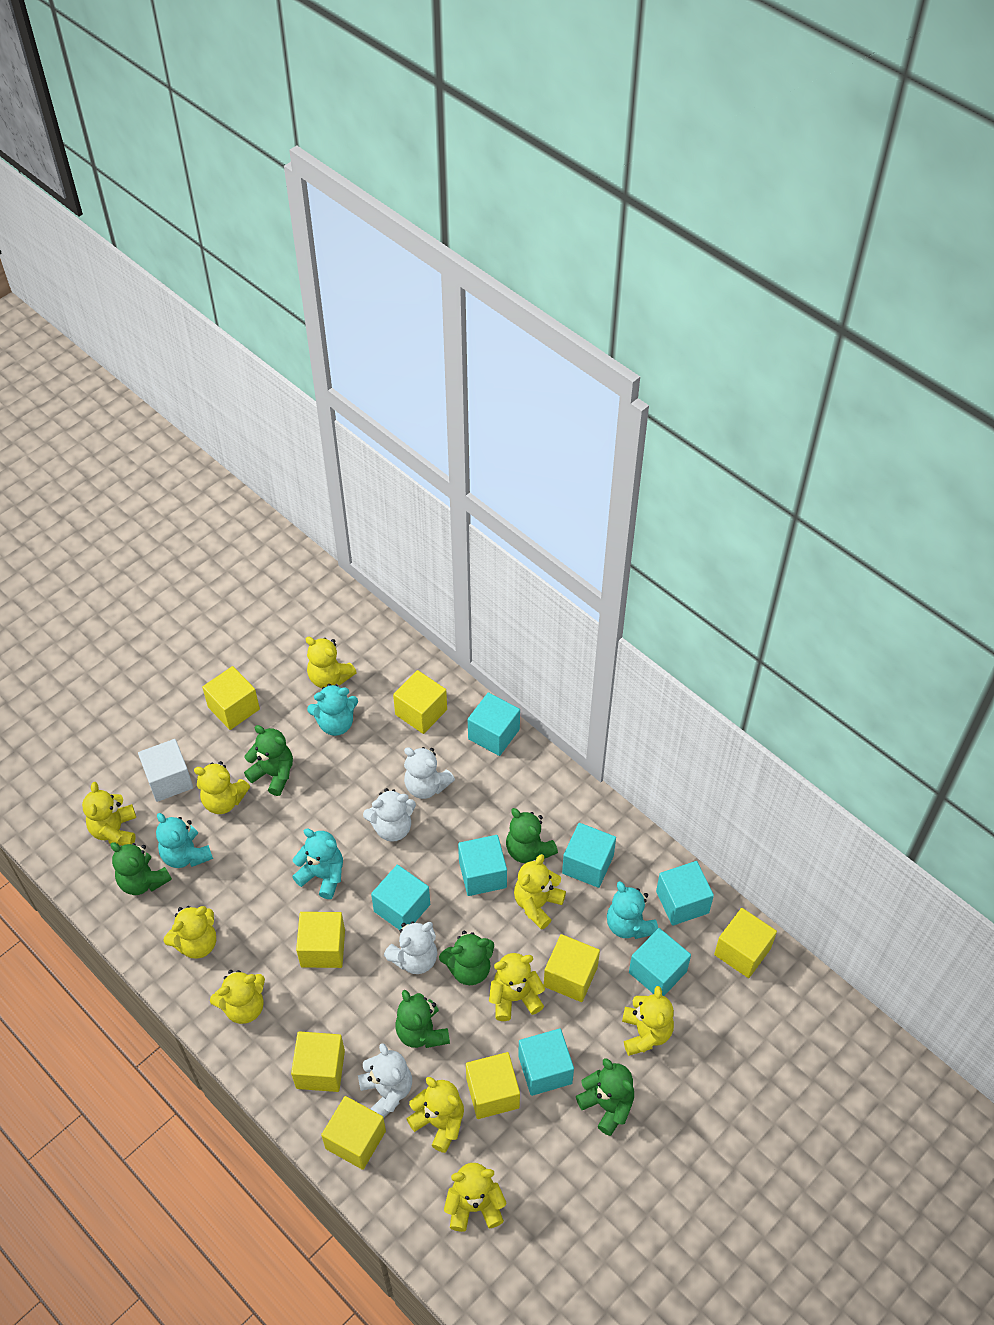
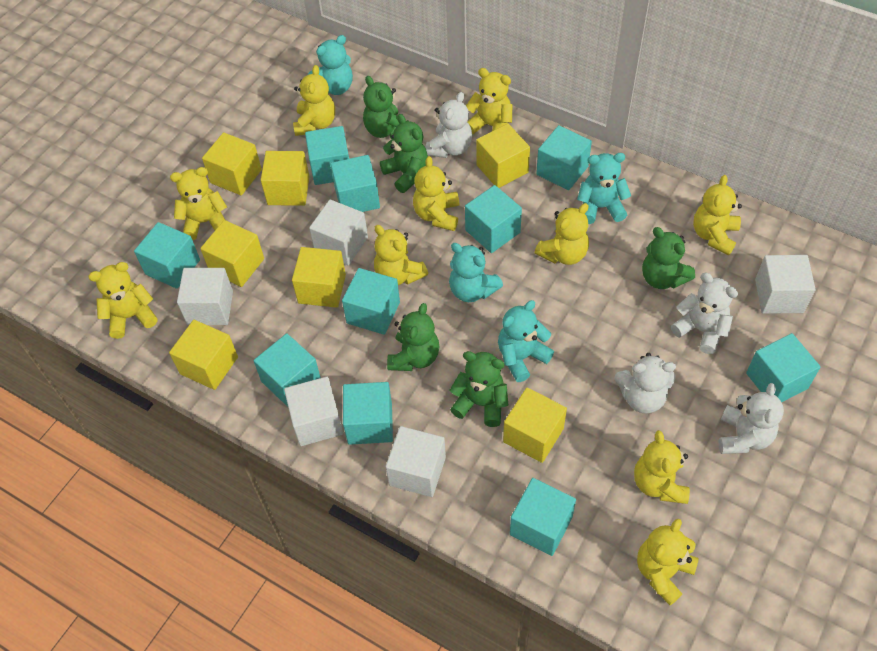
green teddy bear: 6 -> 5
turquoise cube: 7 -> 10
white cube: 1 -> 5
yellow cube: 8 -> 7

